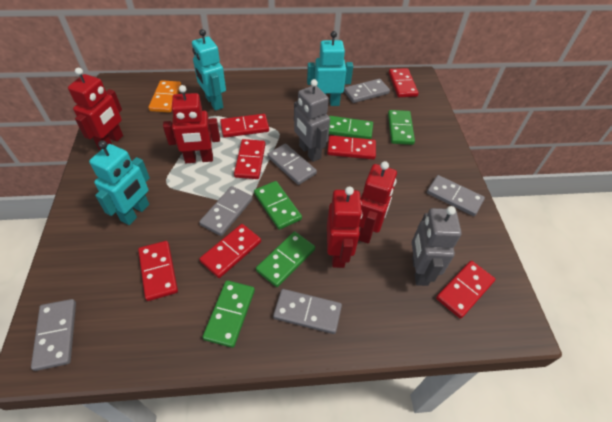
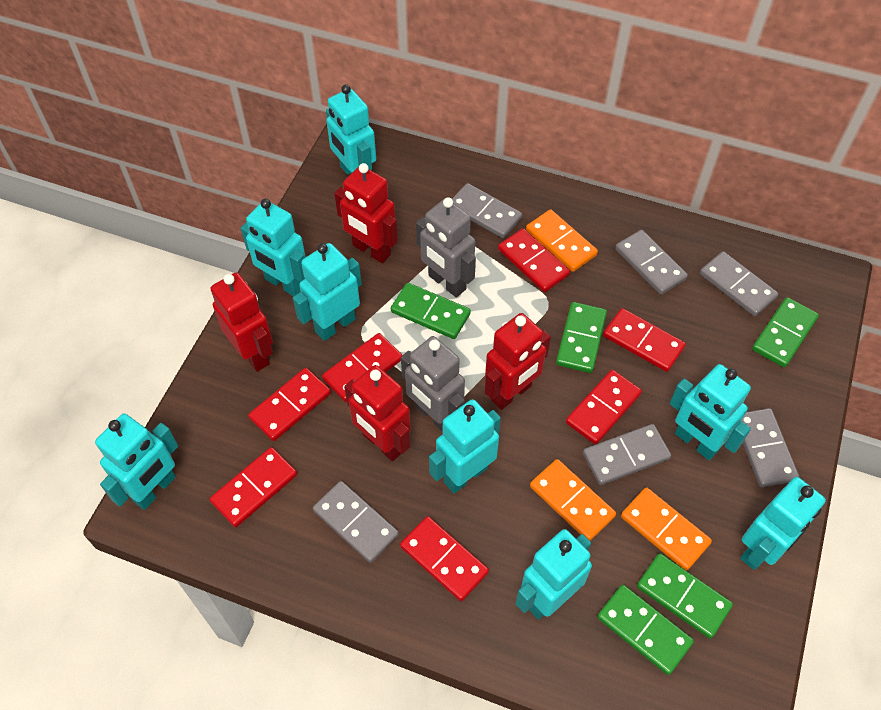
orange domino: 1 -> 3
turquoise robot: 3 -> 8

